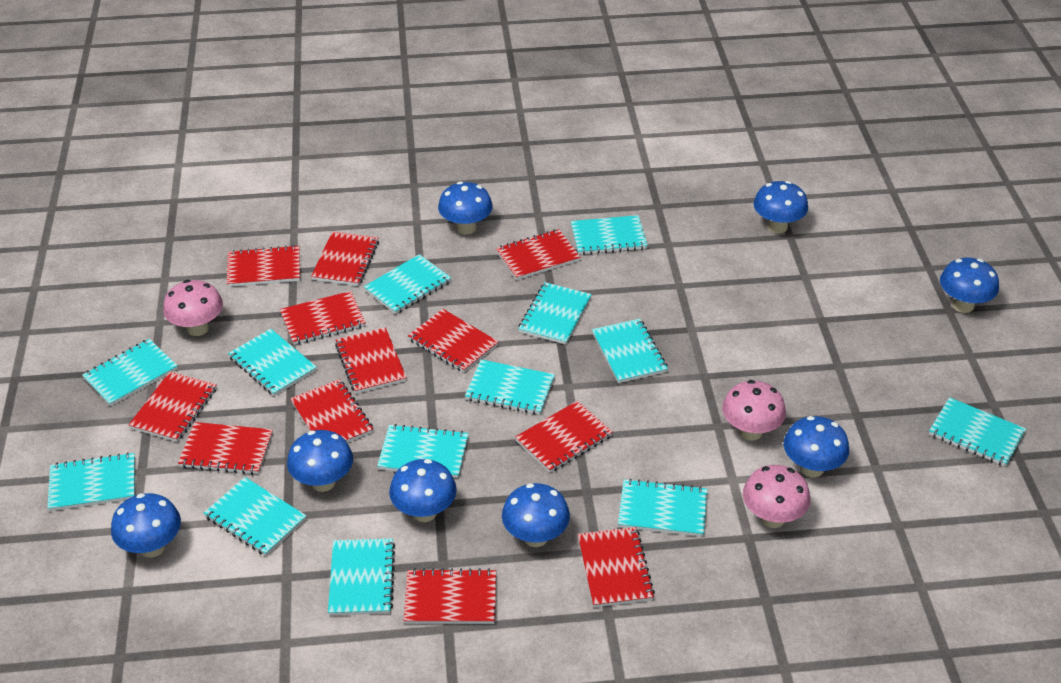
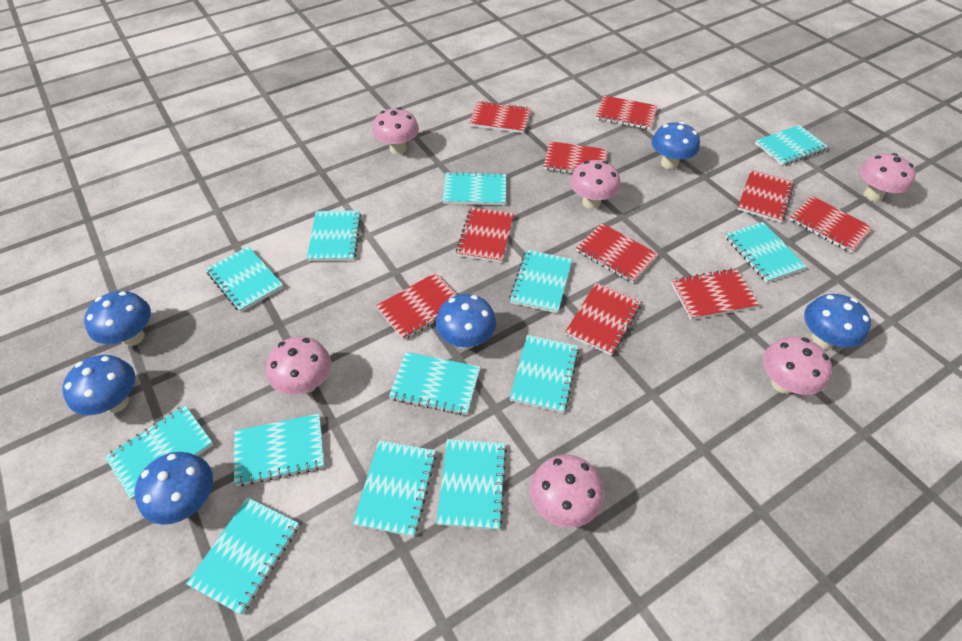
blue mushroom: 8 -> 6
pink mushroom: 3 -> 6
red notebook: 12 -> 10

